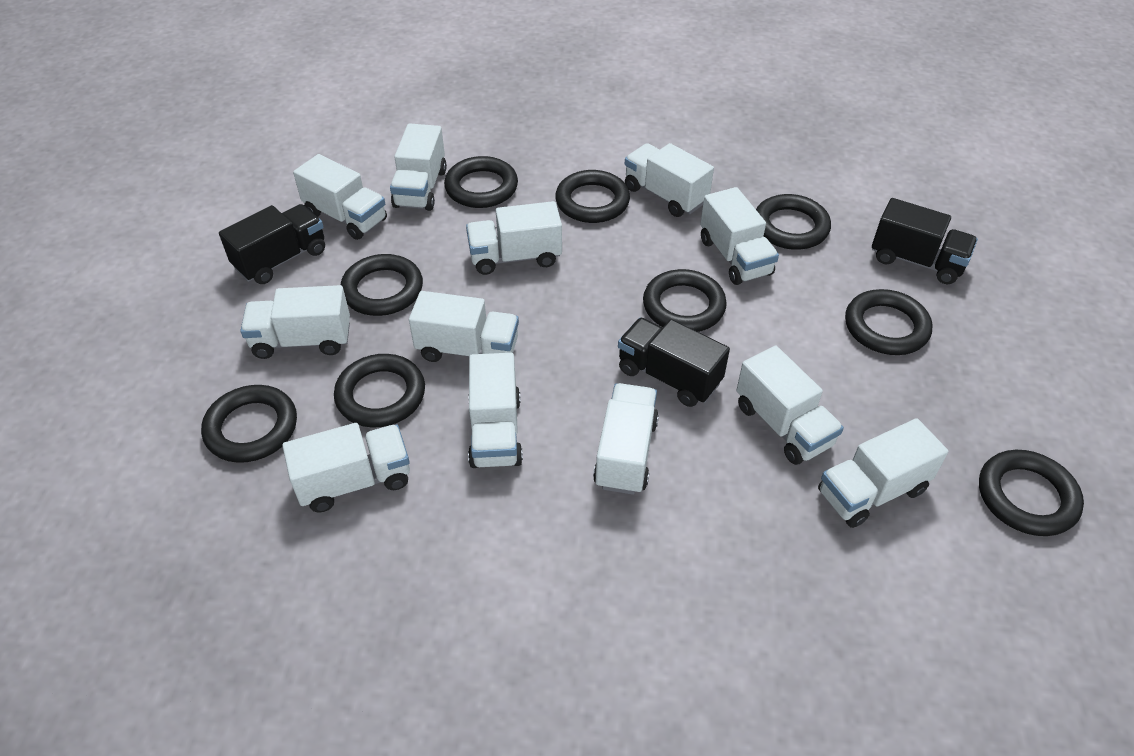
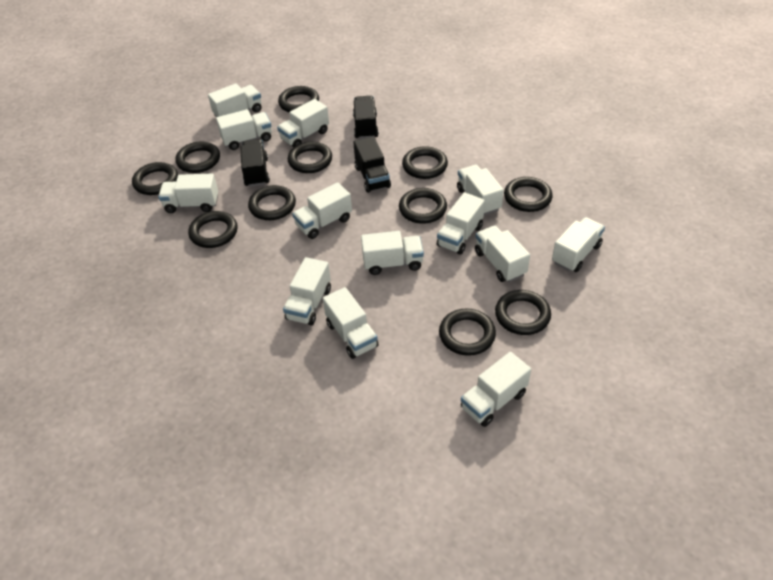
black ring: 9 -> 11
white truck: 12 -> 13

